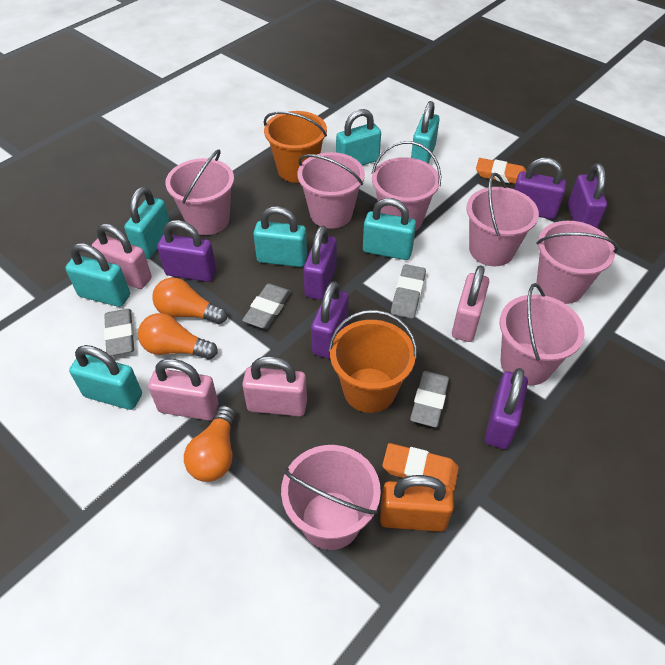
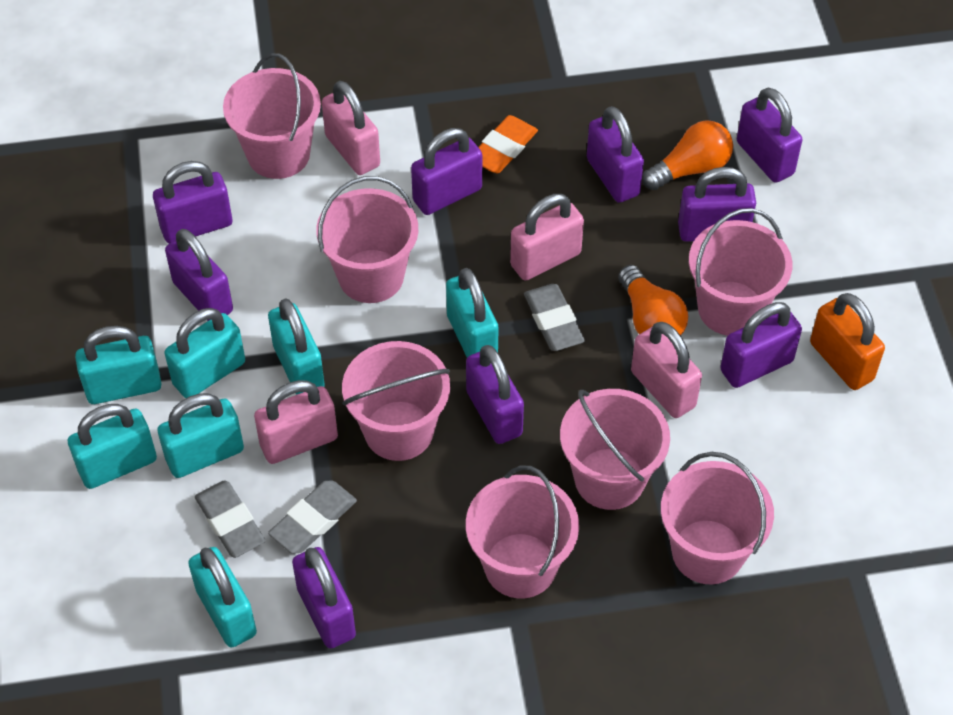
grey eraser: 4 -> 3
orange bucket: 2 -> 0
orange eraser: 2 -> 1
orange light bulb: 3 -> 2
purple padlock: 6 -> 9

